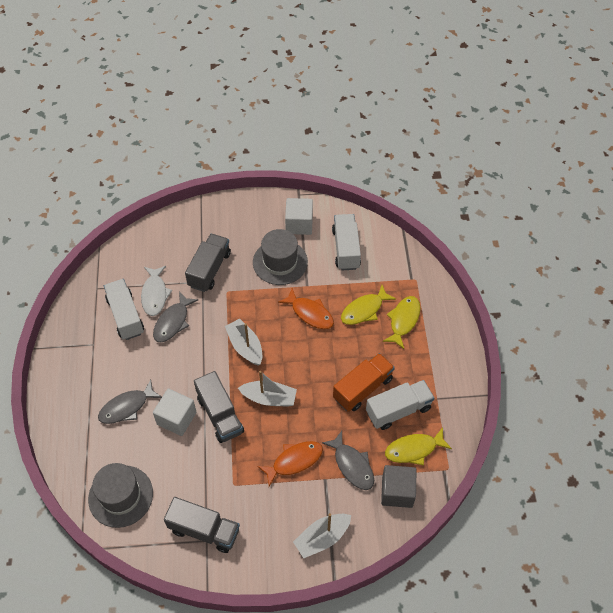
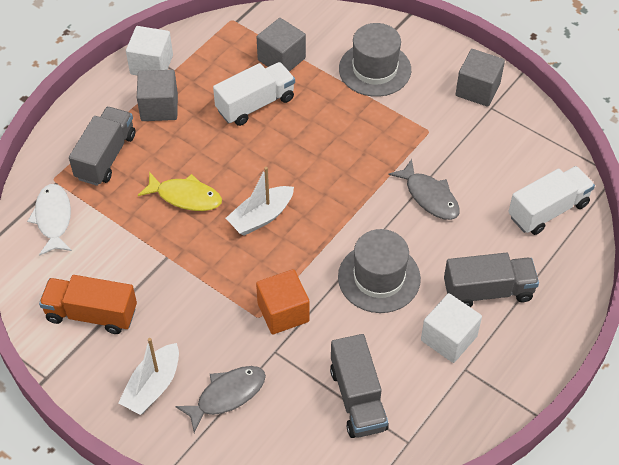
grey cube: 1 -> 3
grey fish: 3 -> 2
orange cube: 0 -> 1
orange fish: 2 -> 0
white boat: 3 -> 2
white truck: 3 -> 2
yellow fish: 3 -> 1

